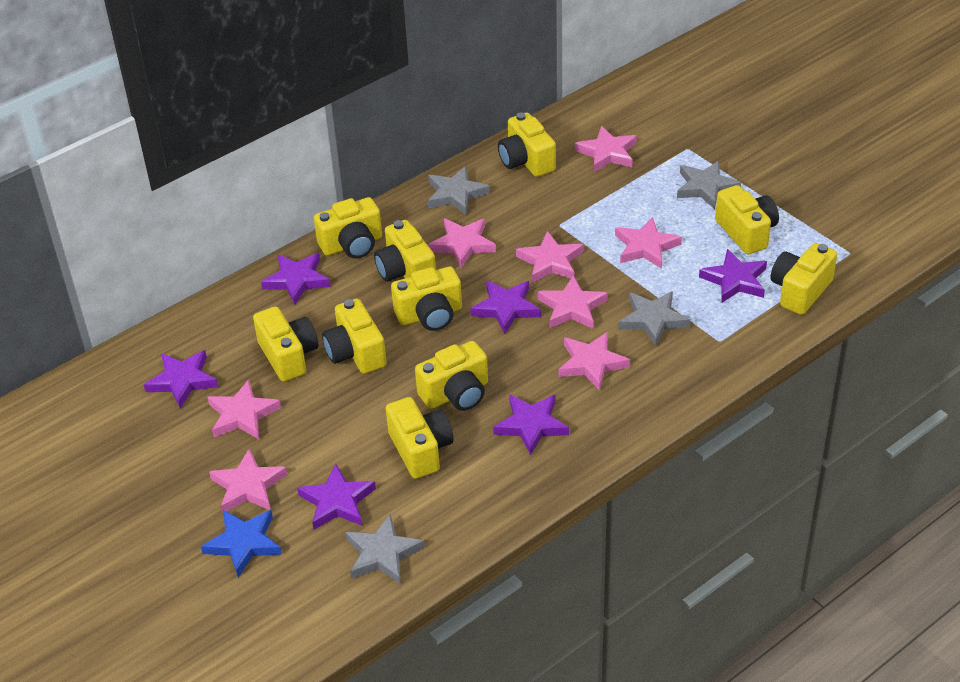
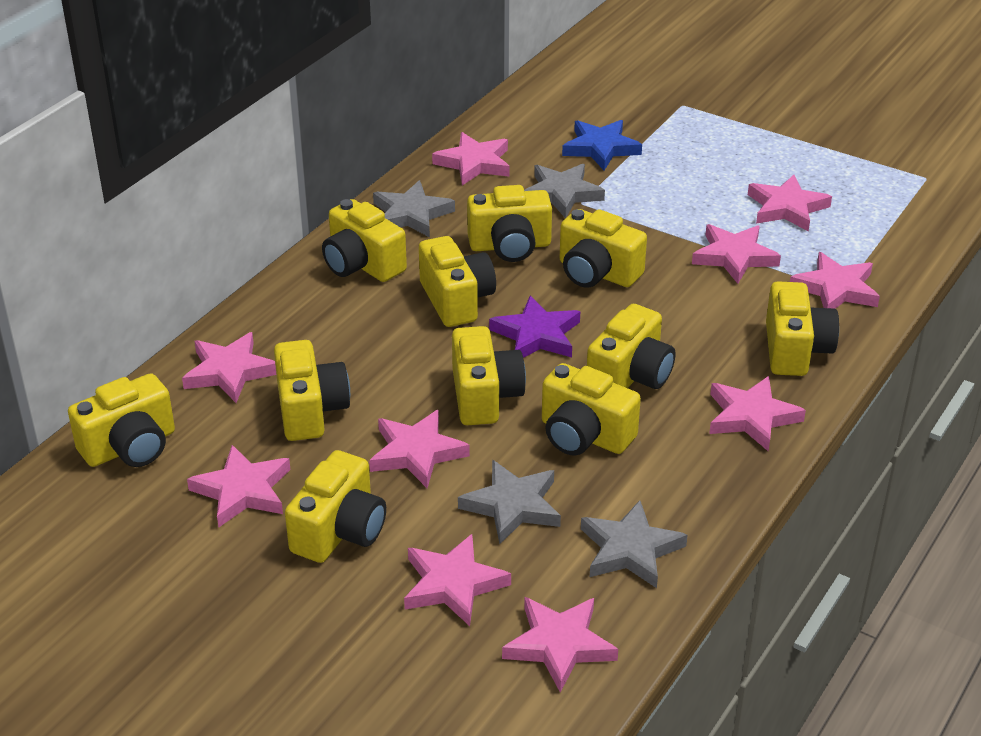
pink star: 8 -> 10
purple star: 6 -> 1
yellow camera: 10 -> 11

